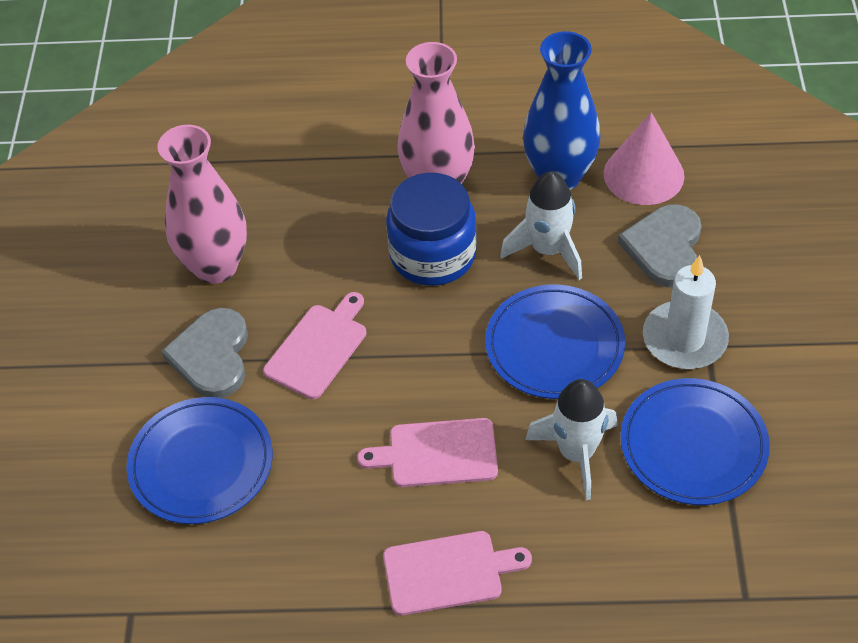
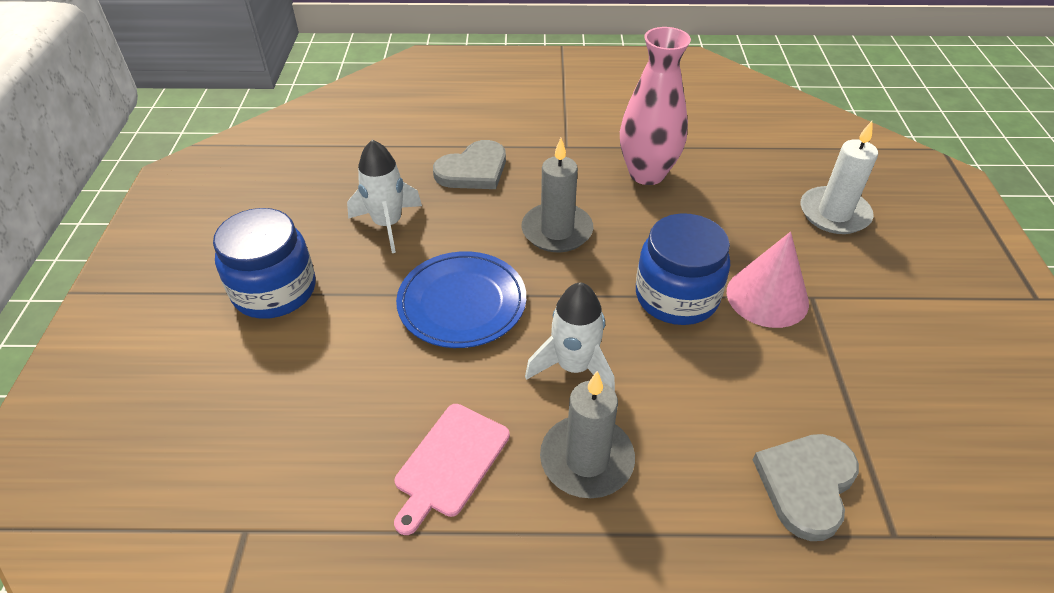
blue jar: 1 -> 2
blue plate: 3 -> 1
blue vase: 1 -> 0
grey candle: 0 -> 2
pink cutting board: 3 -> 1
pink vase: 2 -> 1

